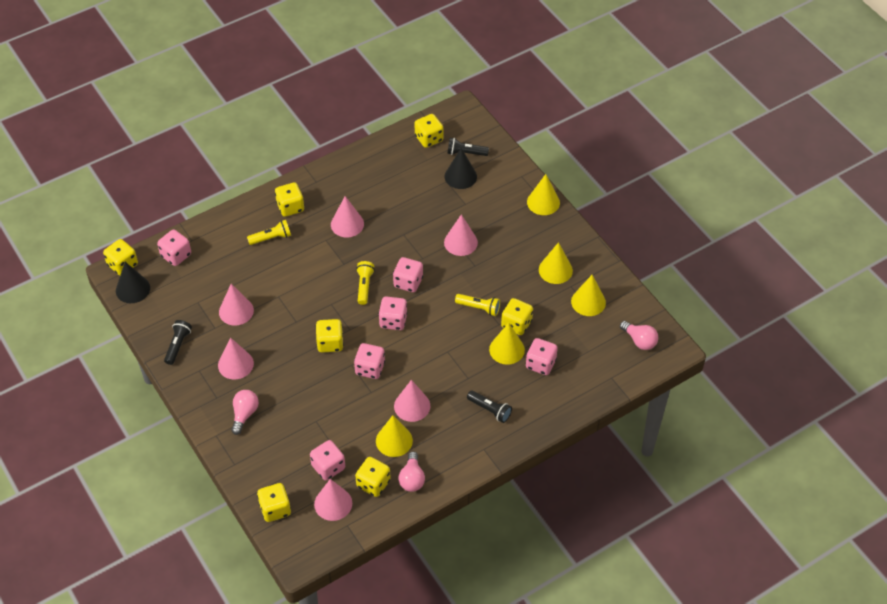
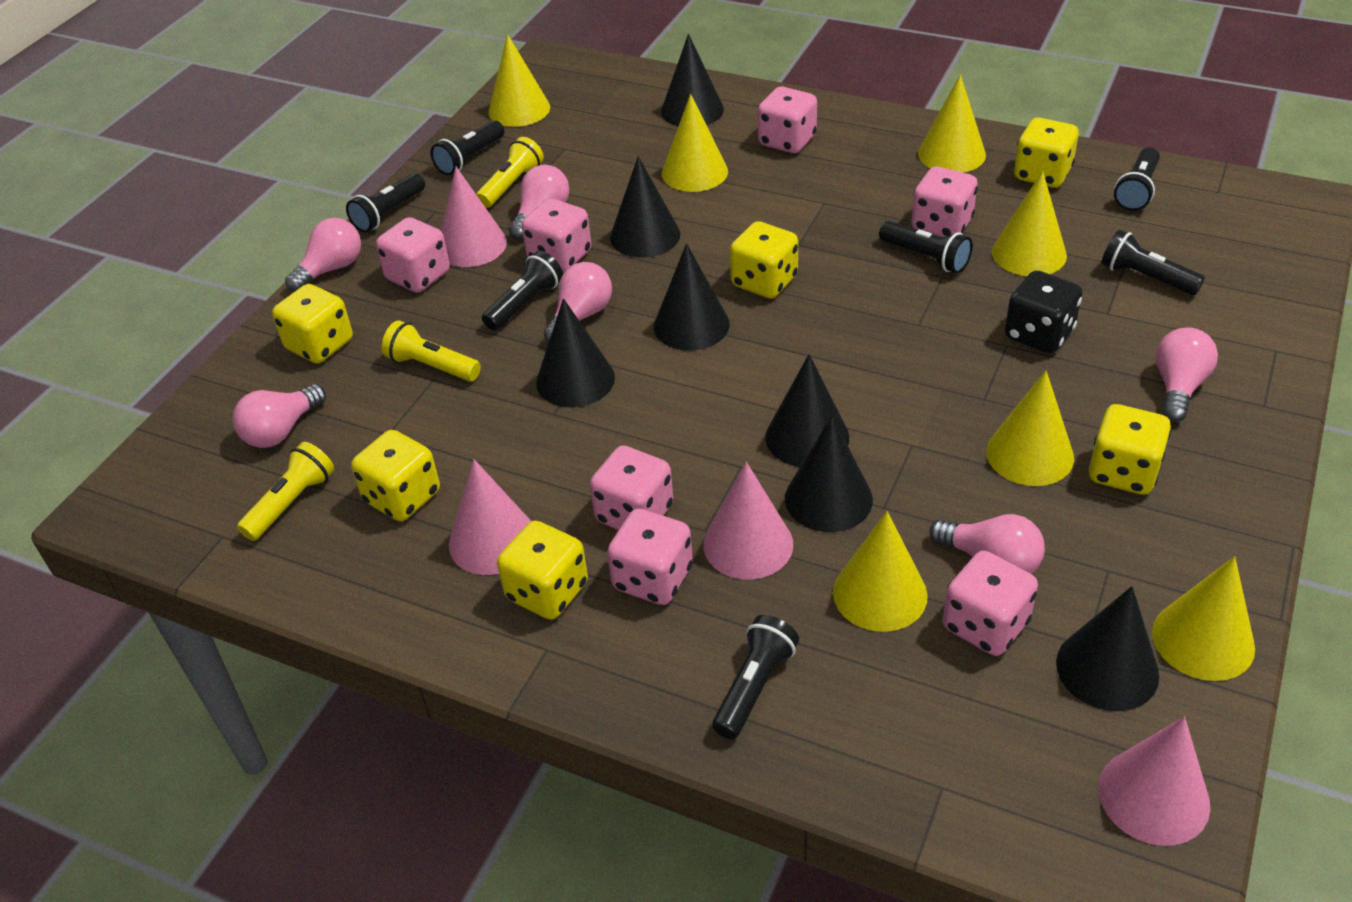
black cone: 2 -> 7
black dice: 0 -> 1
black flashlight: 3 -> 7
pink cone: 6 -> 4
pink dice: 6 -> 7
pink light bulb: 3 -> 6
yellow cone: 5 -> 7
yellow dice: 7 -> 6

